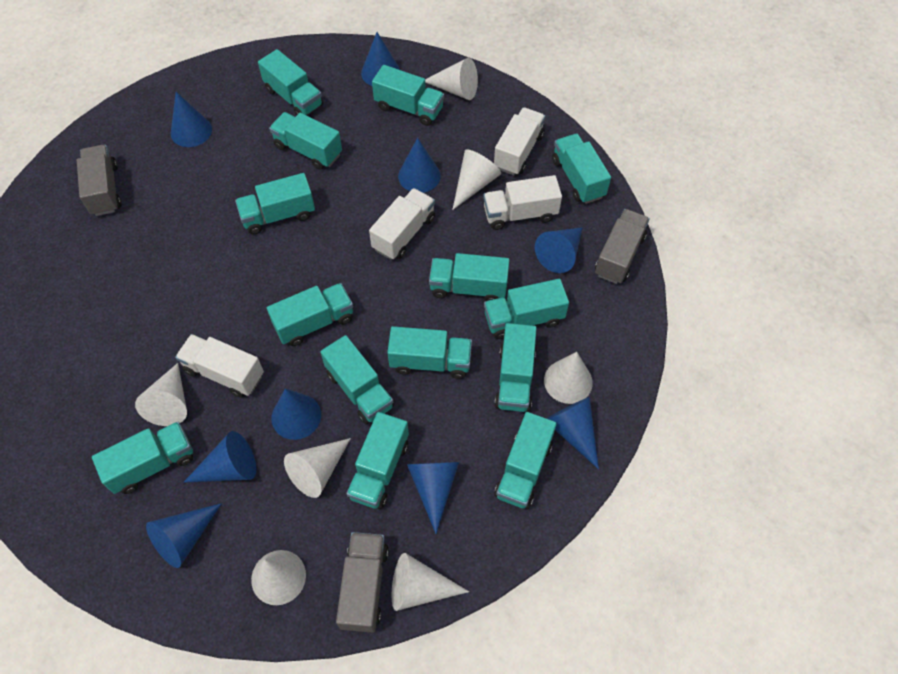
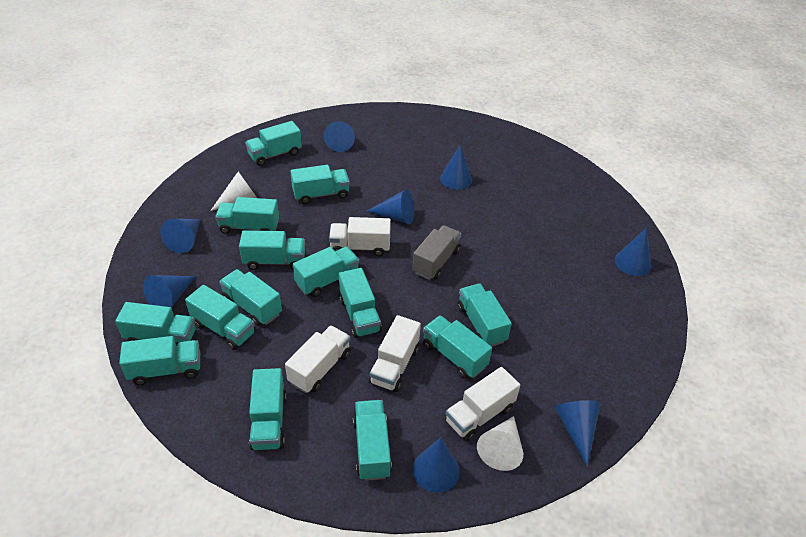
blue cone: 9 -> 8
grey truck: 3 -> 1
white cone: 7 -> 2

